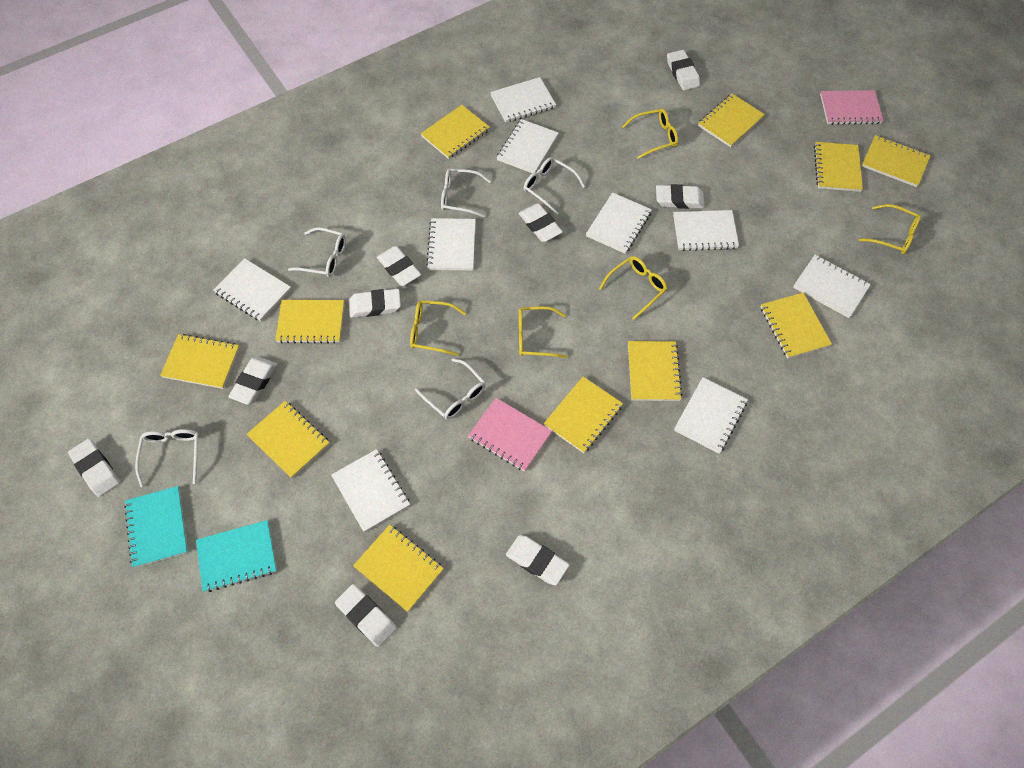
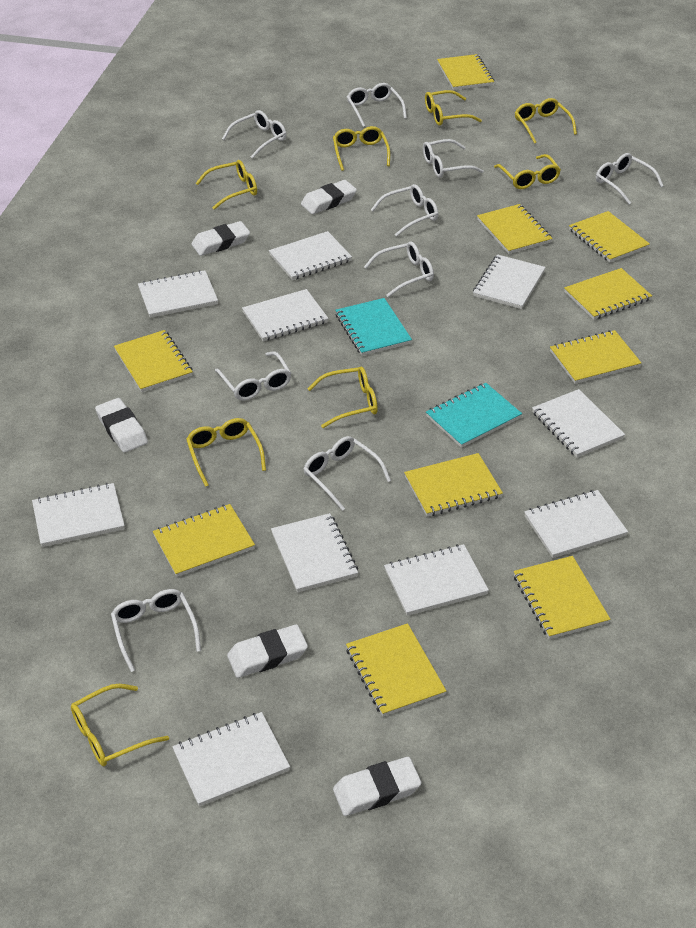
pink notebook: 2 -> 0
white eraser: 9 -> 5
white glasses: 5 -> 9
white notebook: 9 -> 10
yellow glasses: 5 -> 8
yellow notebook: 11 -> 10

